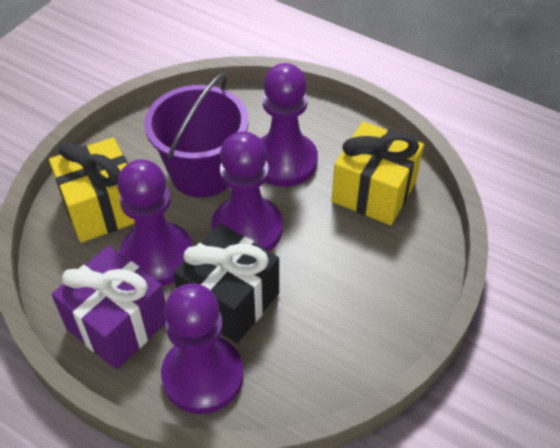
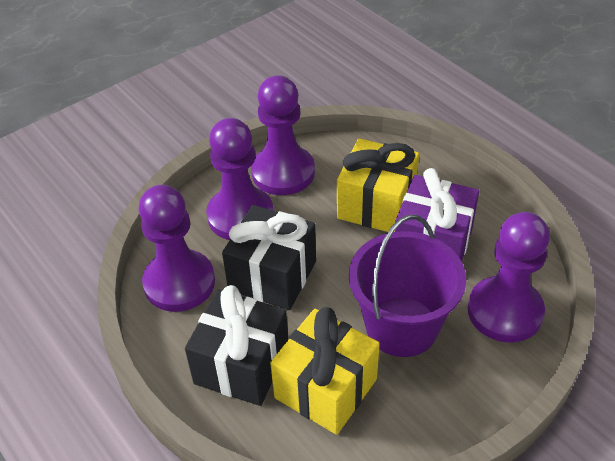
black gift: 1 -> 2

